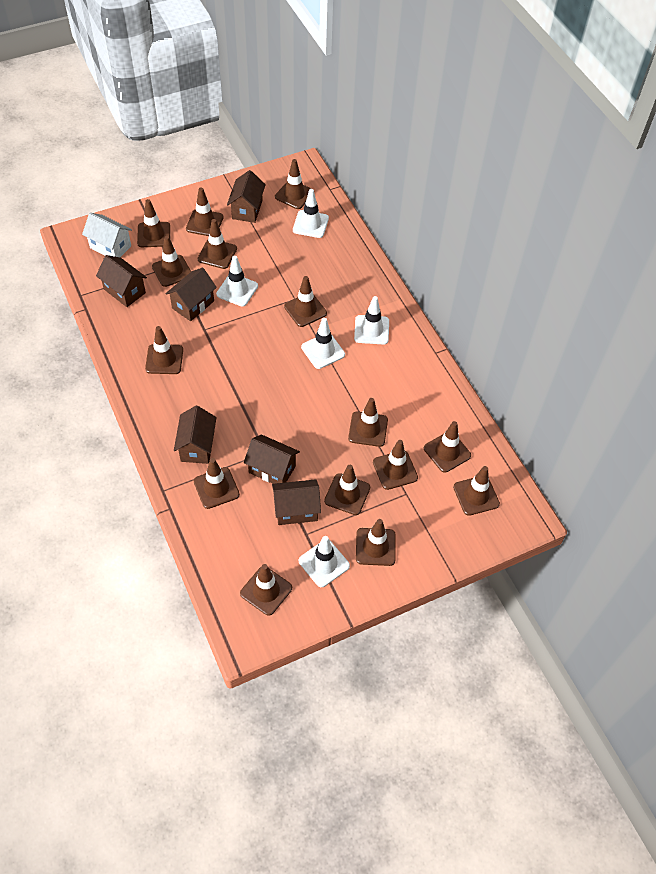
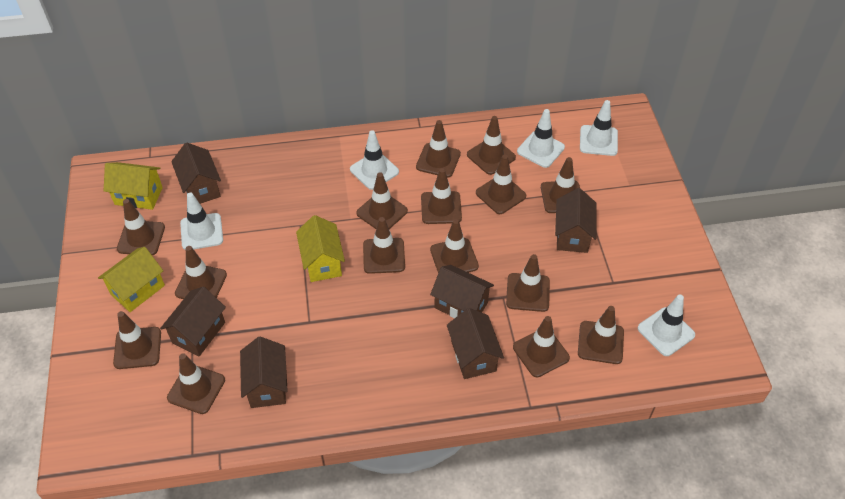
white house: 1 -> 0
yellow house: 0 -> 3

